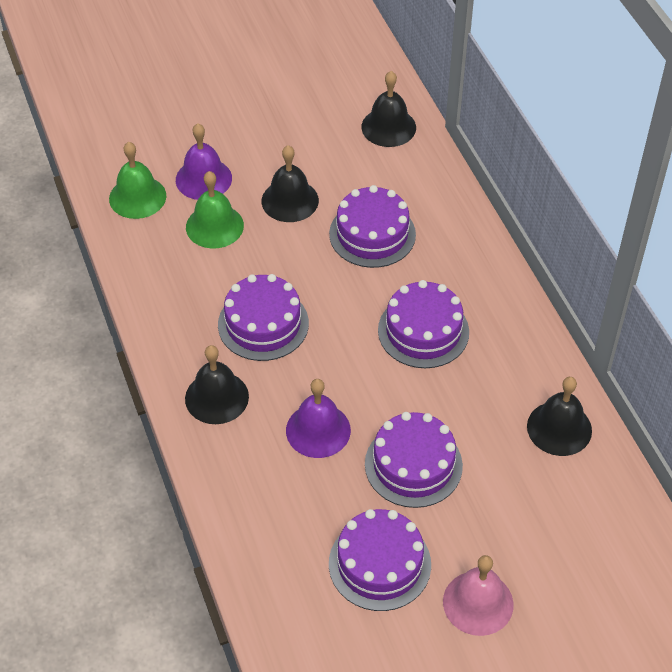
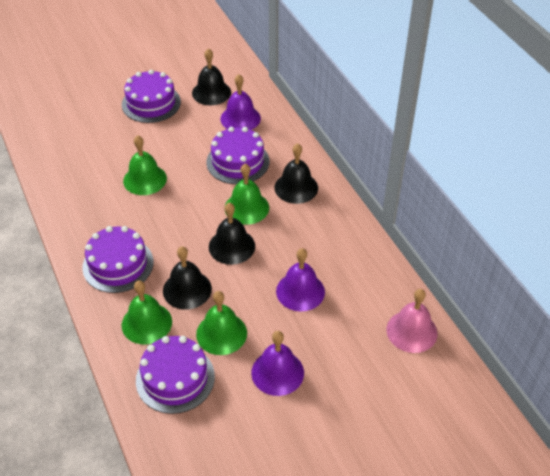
green bell: 2 -> 4
purple bell: 2 -> 3
purple cake: 5 -> 4

